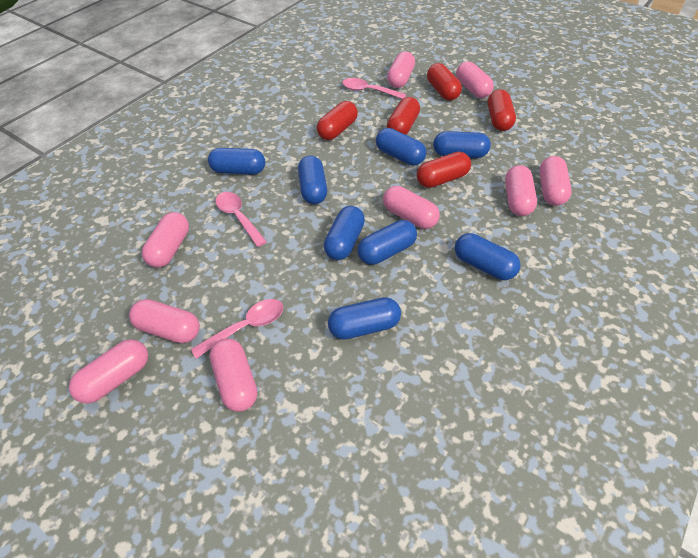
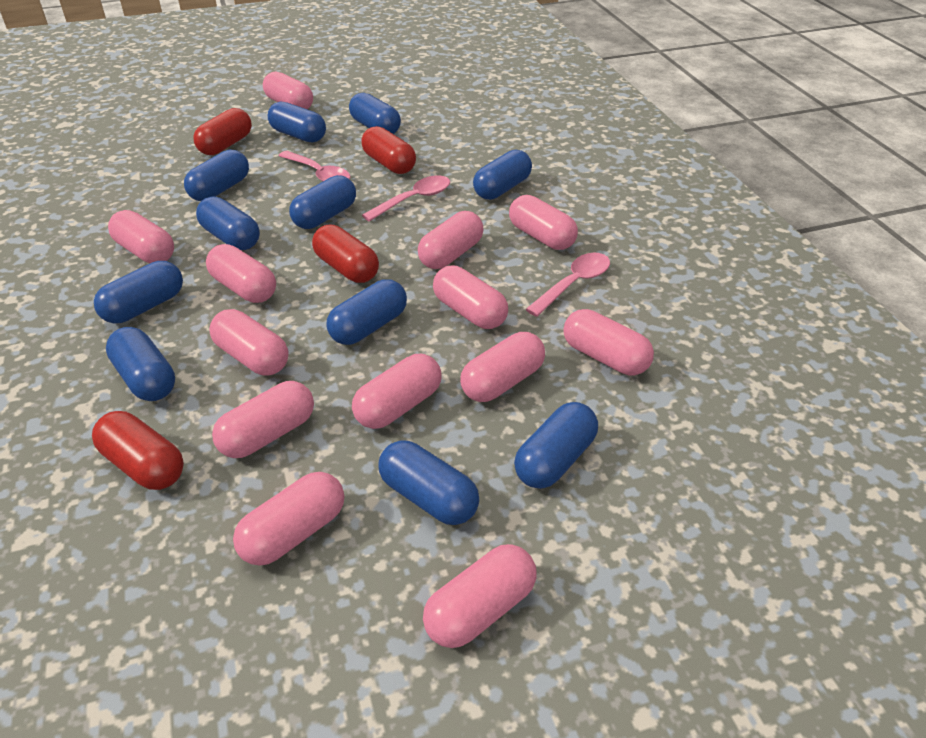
blue capsule: 8 -> 11
pink capsule: 9 -> 13
red capsule: 5 -> 4

